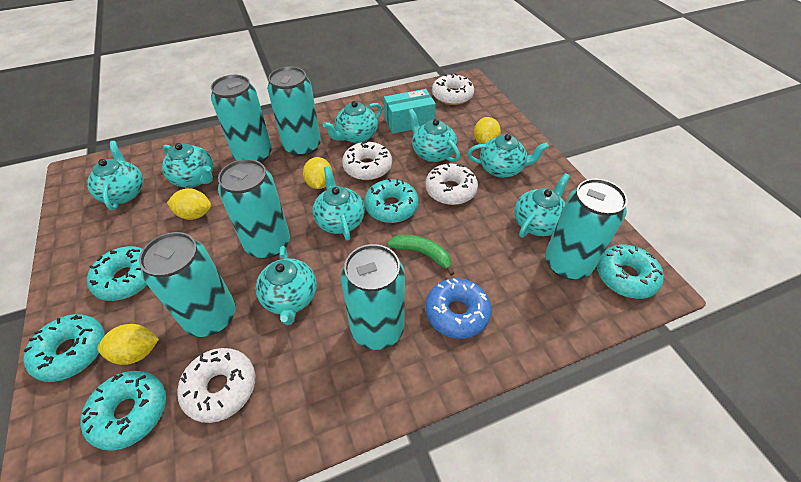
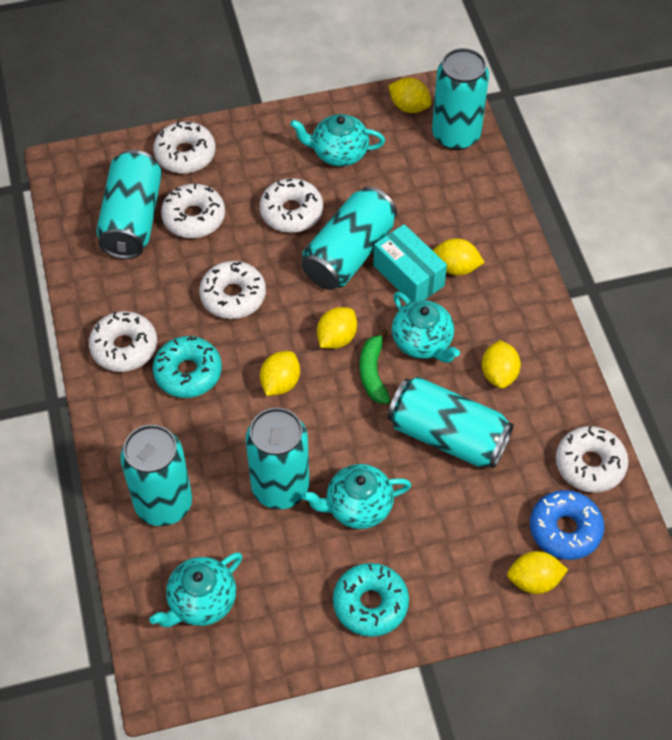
turquoise donut: 5 -> 2
turquoise teapot: 8 -> 4
white donut: 4 -> 6
yellow lemon: 4 -> 6

